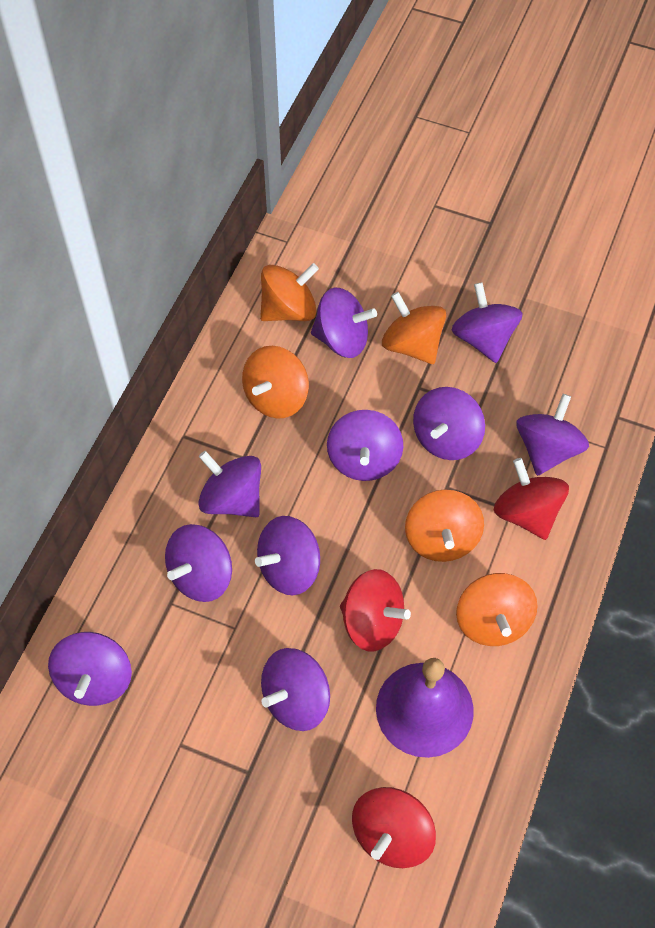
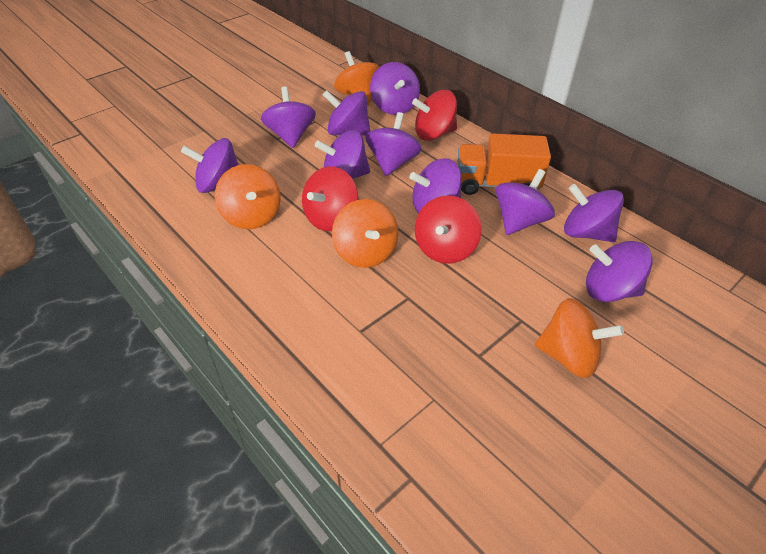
orange spinning top: 5 -> 4
orange truck: 0 -> 1
purple bell: 1 -> 0

